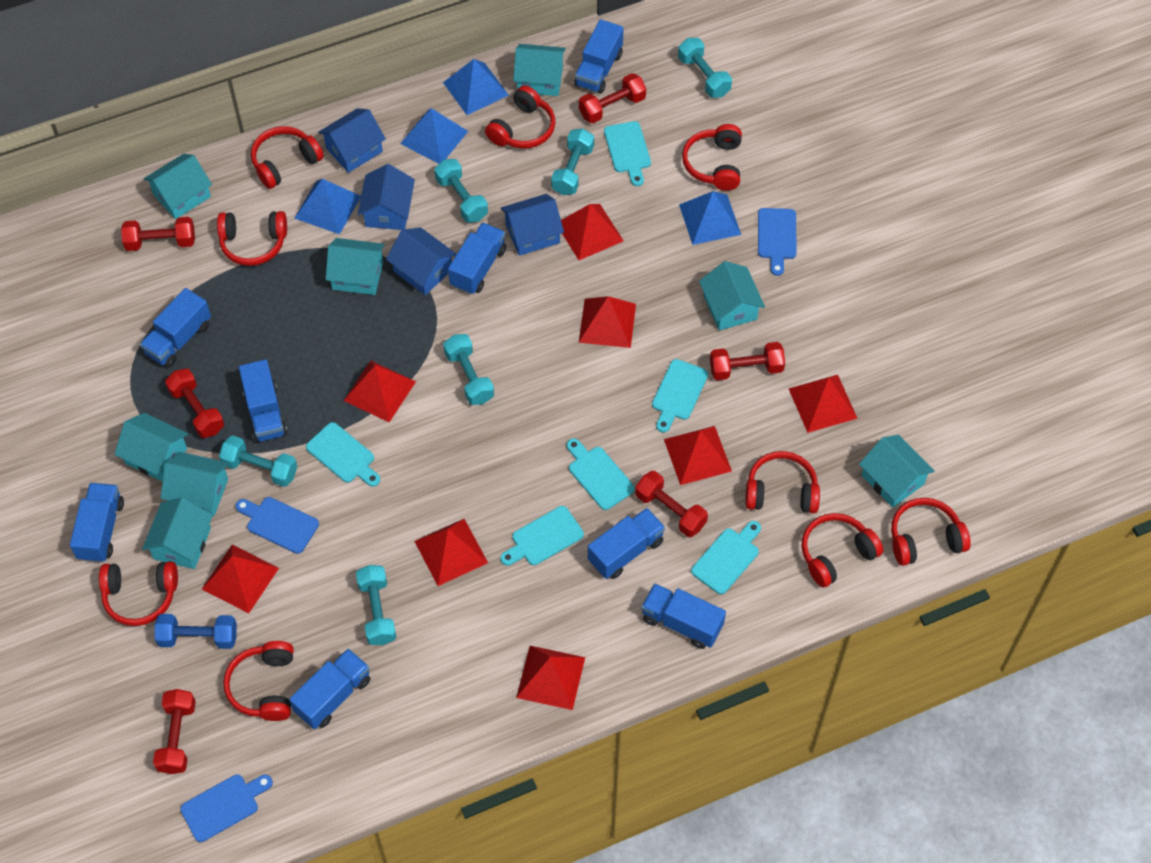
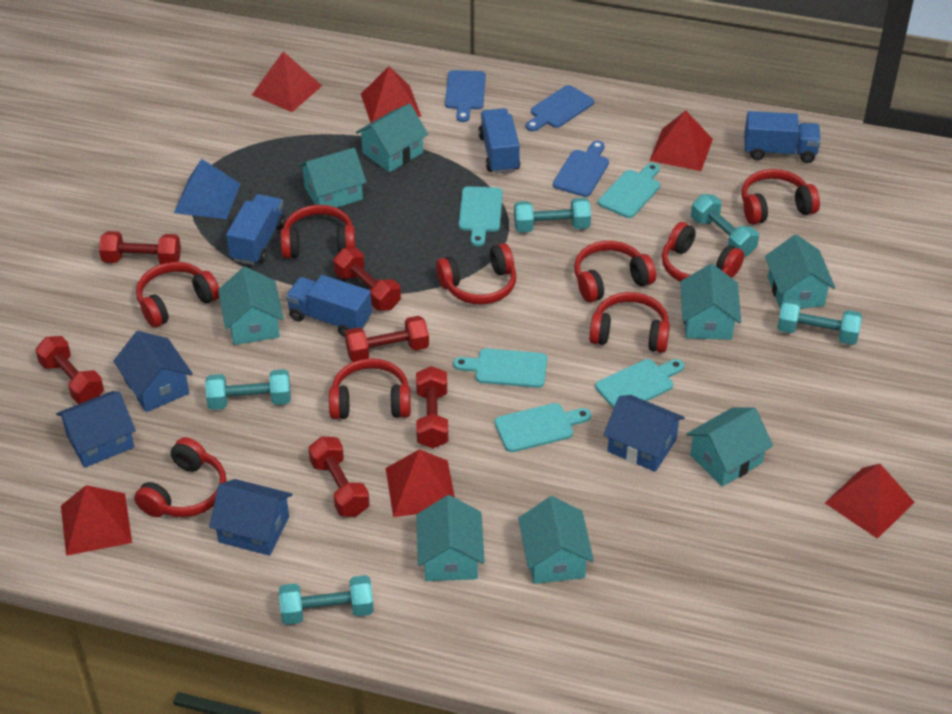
blue dumbbell: 1 -> 0
blue pyramid: 4 -> 1
blue truck: 8 -> 4
red pyramid: 8 -> 6
turquoise cutting board: 6 -> 5
turquoise dumbbell: 6 -> 5

